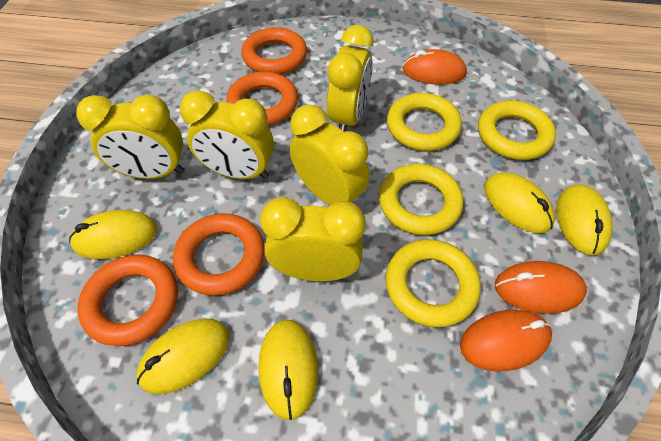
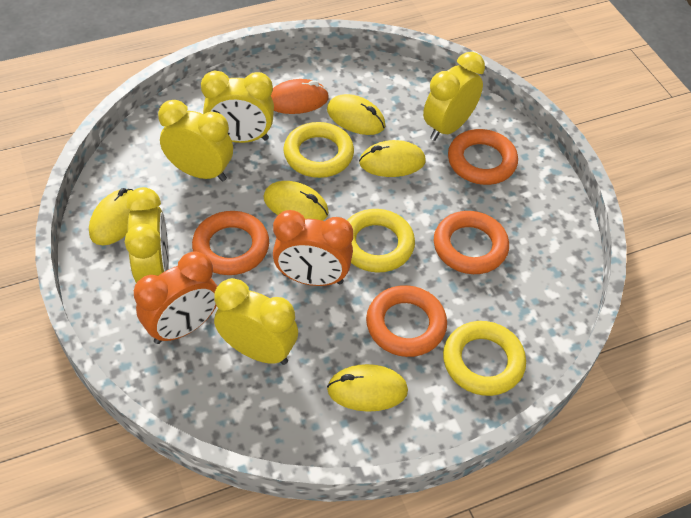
orange clock: 0 -> 2
orange mouse: 3 -> 1
yellow ring: 4 -> 3

